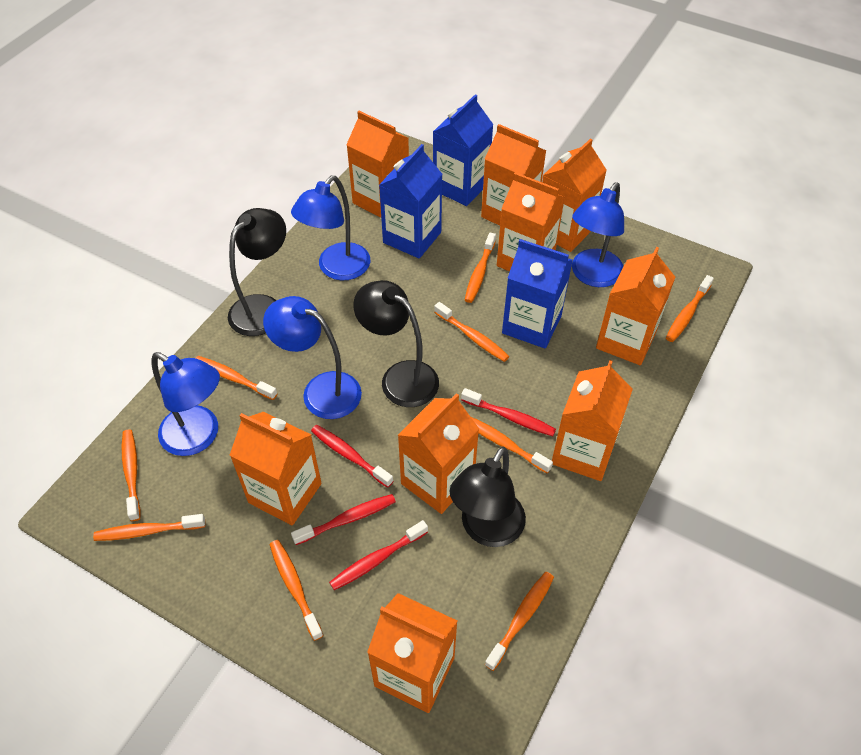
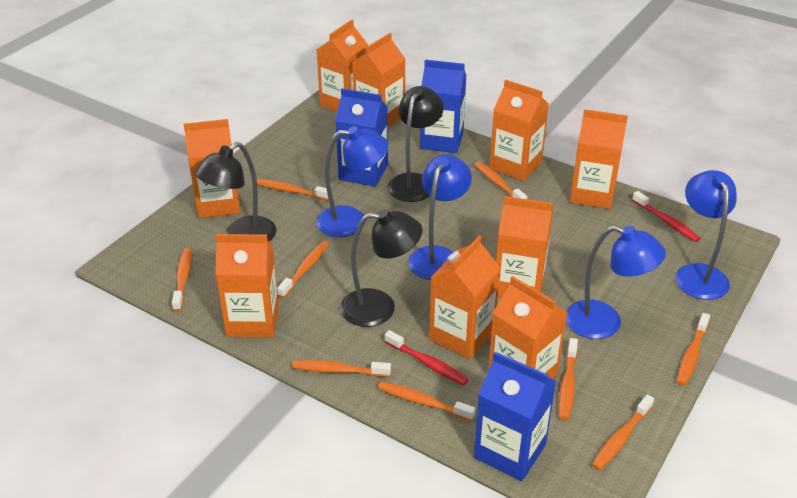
red toothbrush: 4 -> 2

